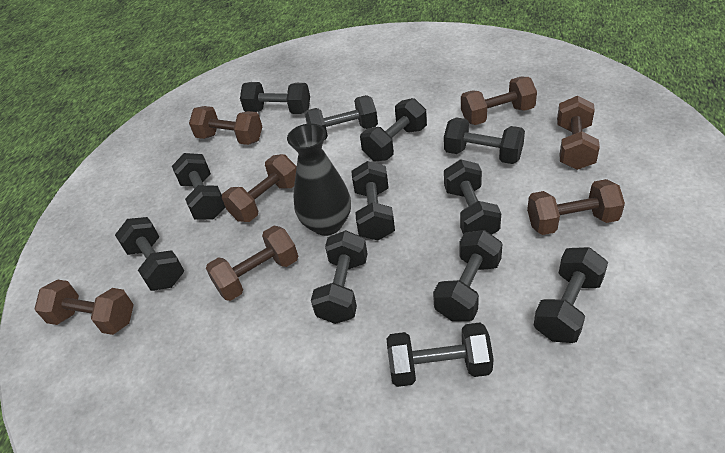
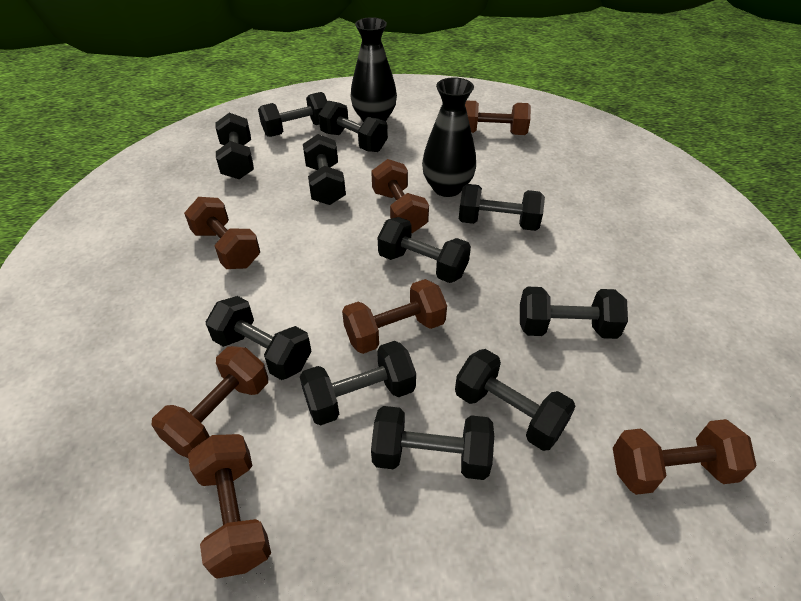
black dumbbell: 12 -> 11
black vase: 1 -> 2

